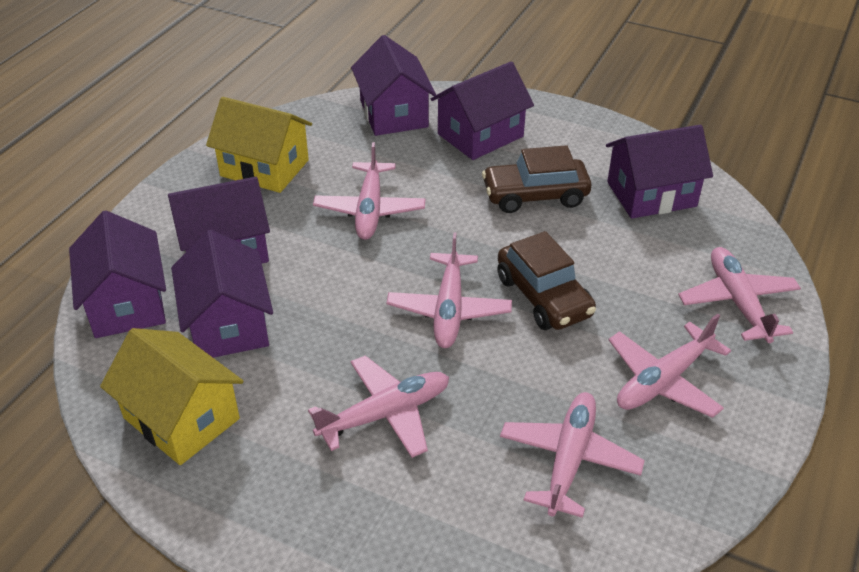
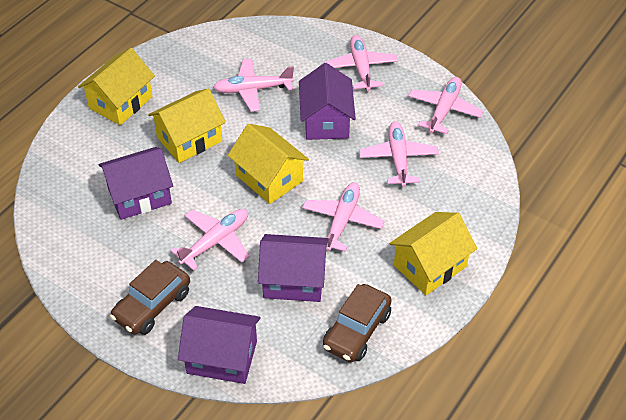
purple house: 6 -> 4
yellow house: 2 -> 4

